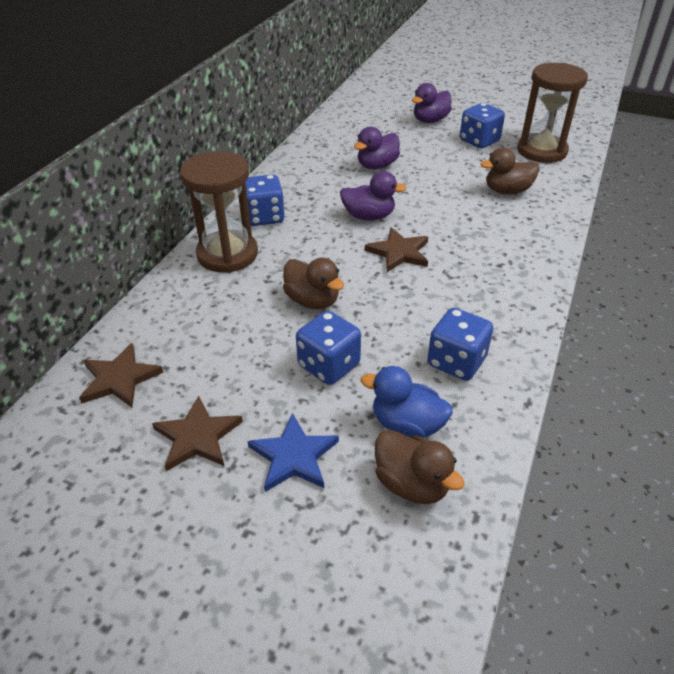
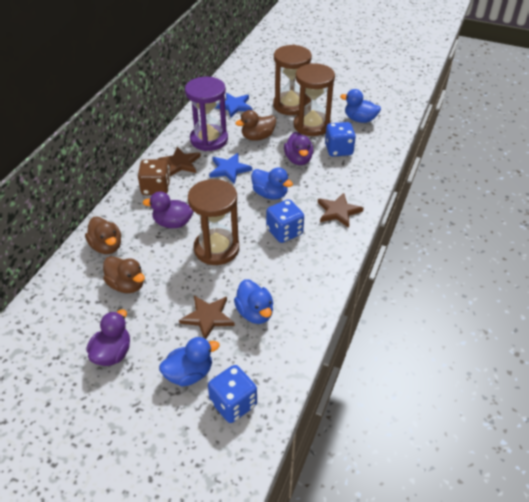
blue dice: 4 -> 3
blue duck: 1 -> 4
blue star: 1 -> 2
brown dice: 0 -> 1
brown hourglass: 2 -> 3
purple hourglass: 0 -> 1

